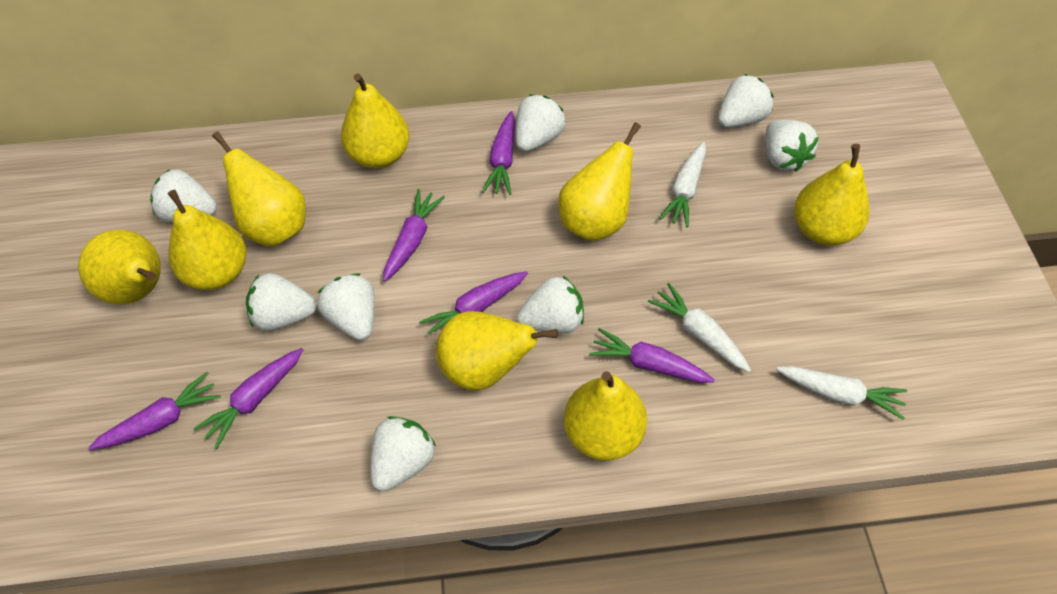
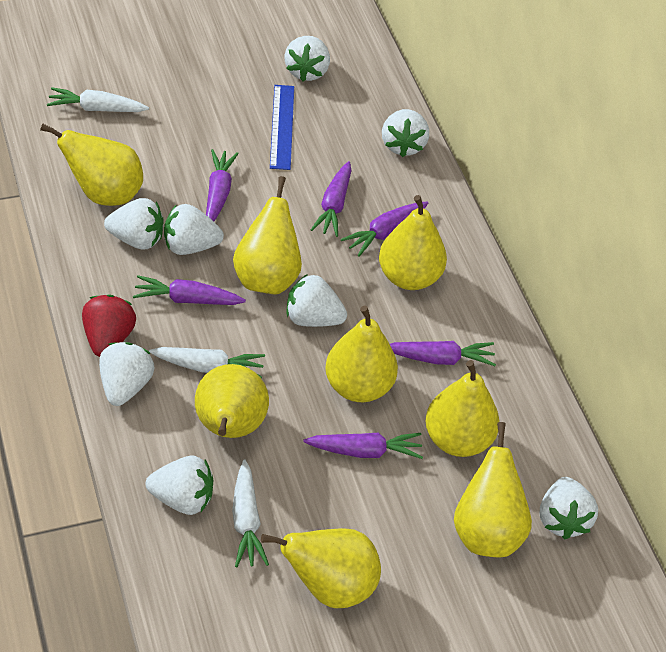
blue ruler: 0 -> 1
red strawberry: 0 -> 1

